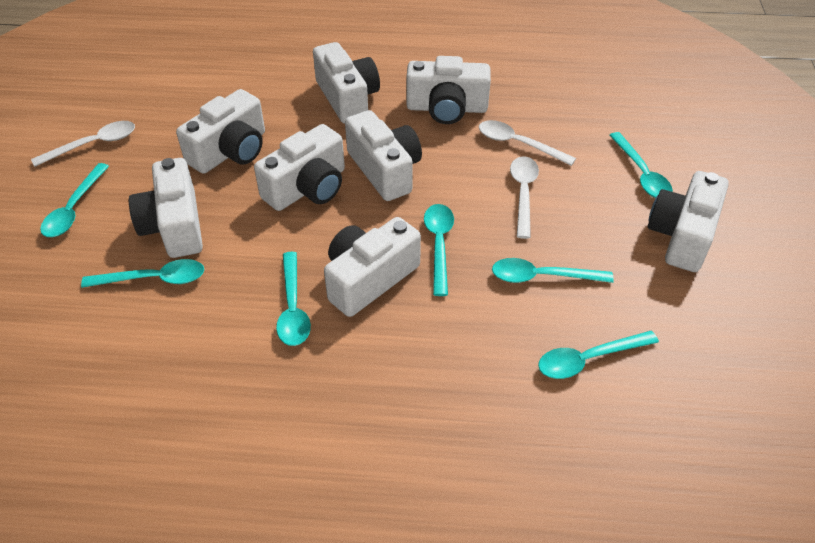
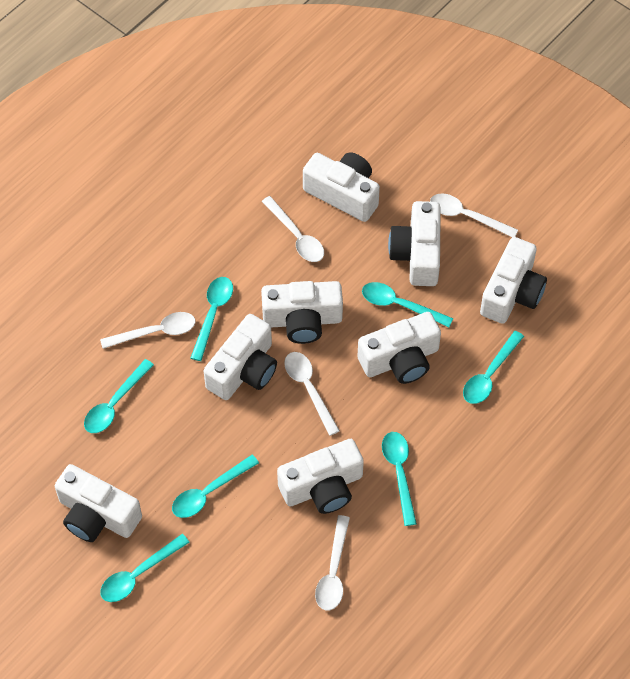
white spoon: 3 -> 5

